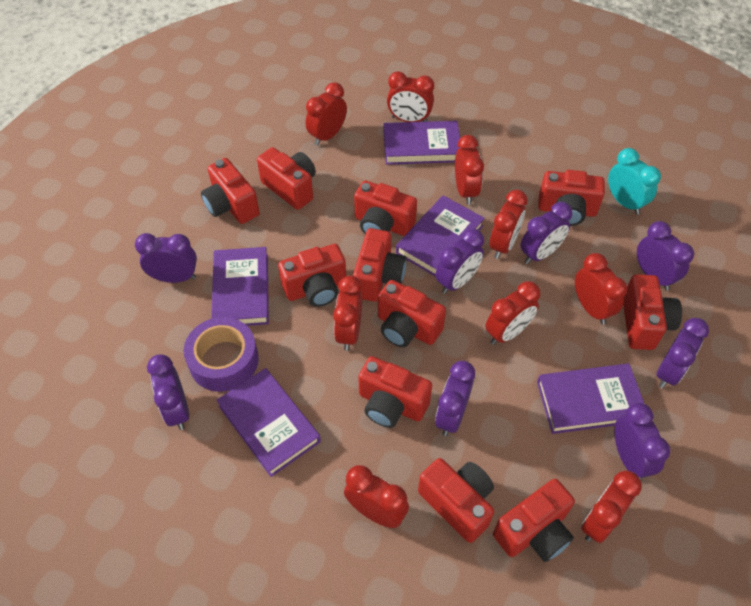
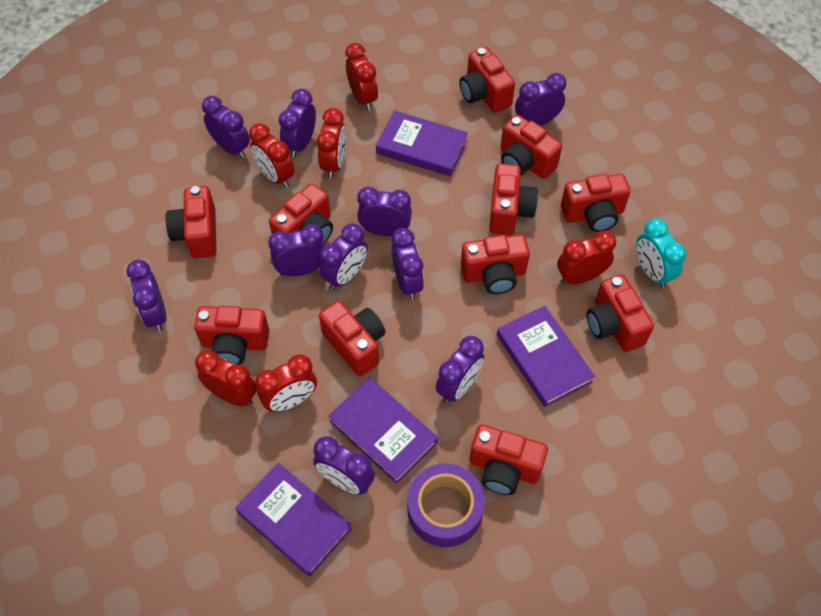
purple book: 5 -> 4
purple clock: 8 -> 10
red clock: 9 -> 6

